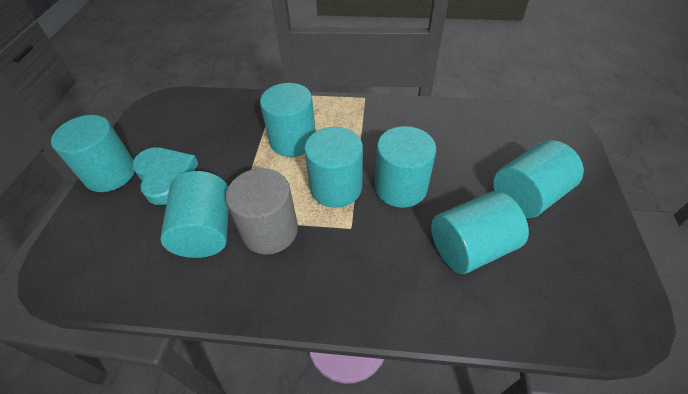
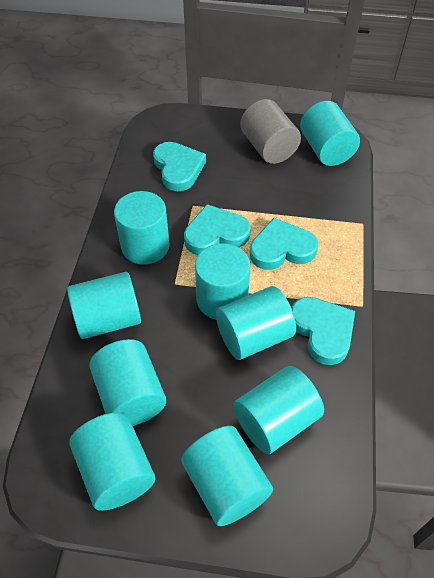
turquoise cylinder: 7 -> 9
turquoise heart: 1 -> 4

